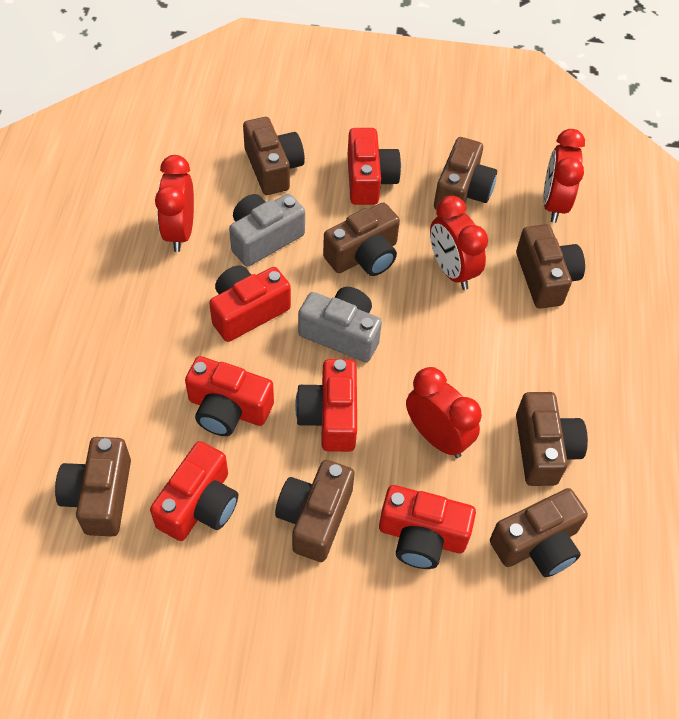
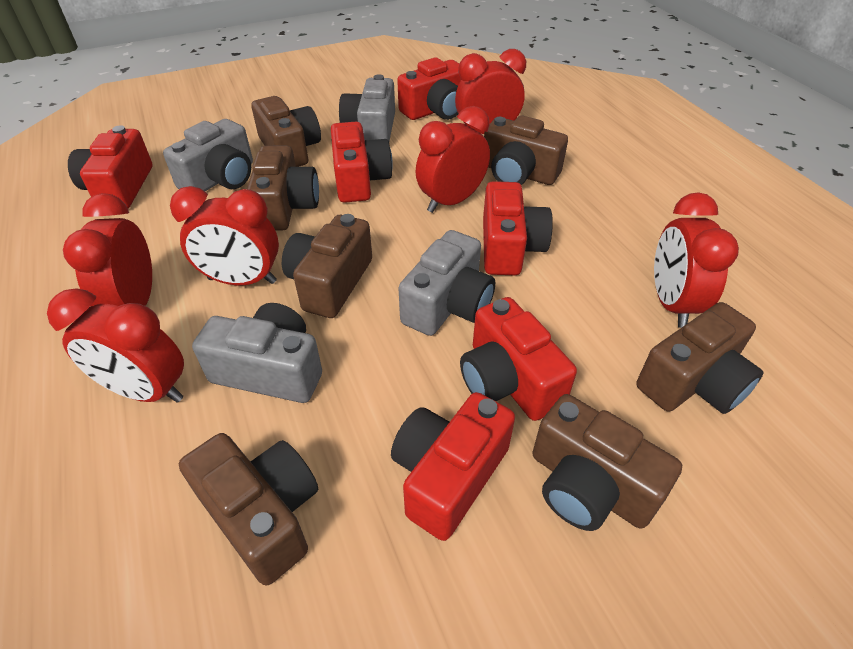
brown camera: 8 -> 7
grey camera: 2 -> 4
red clock: 4 -> 6

